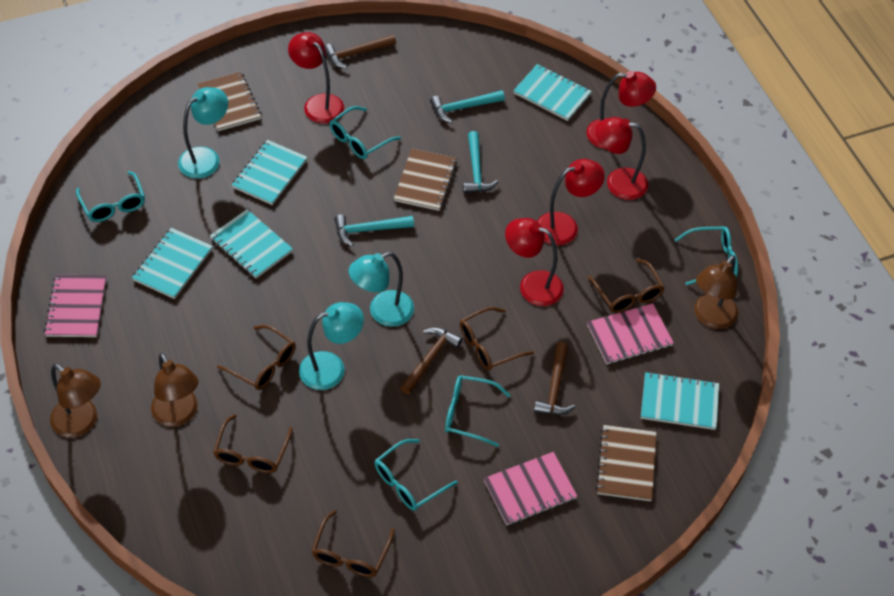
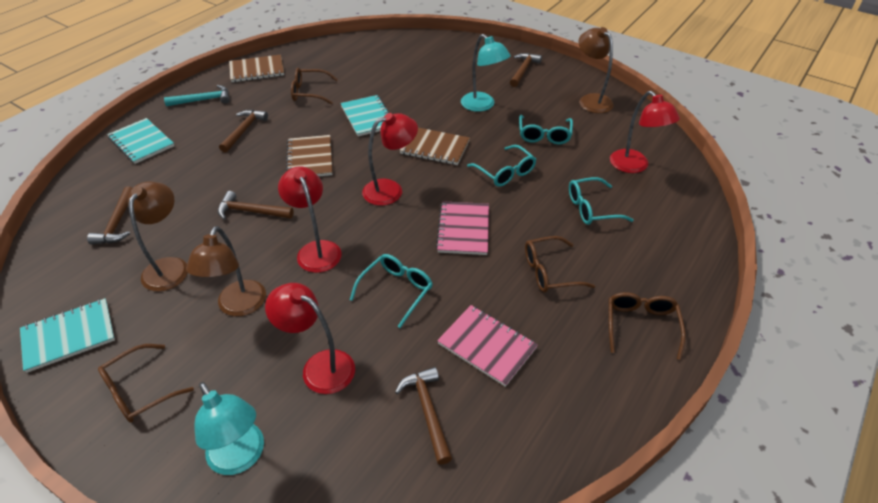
brown glasses: 5 -> 4
brown hammer: 3 -> 5
pink notebook: 3 -> 2
red lamp: 5 -> 4
turquoise glasses: 5 -> 4
turquoise hammer: 3 -> 1
turquoise lamp: 3 -> 2
turquoise notebook: 5 -> 3

